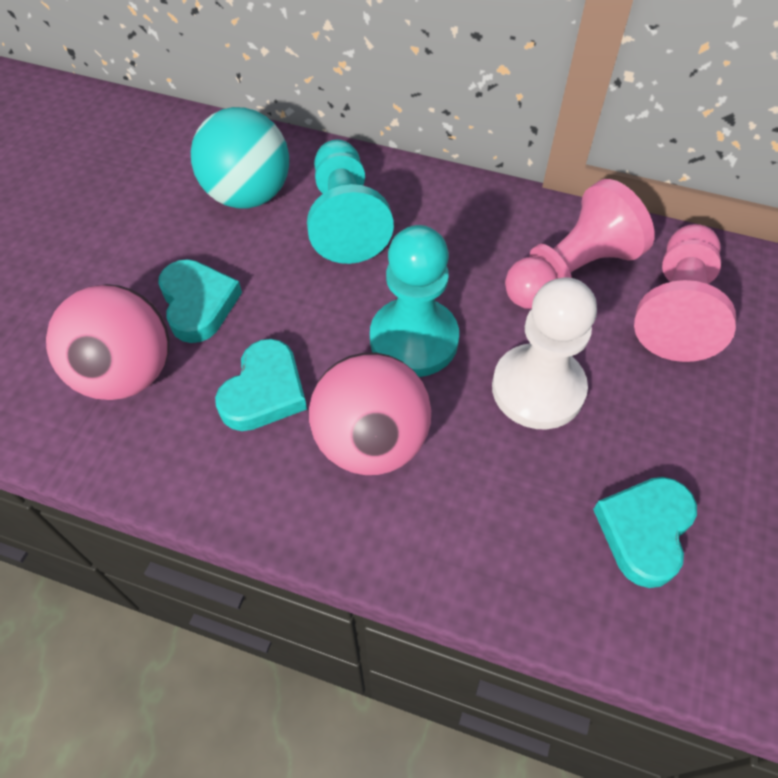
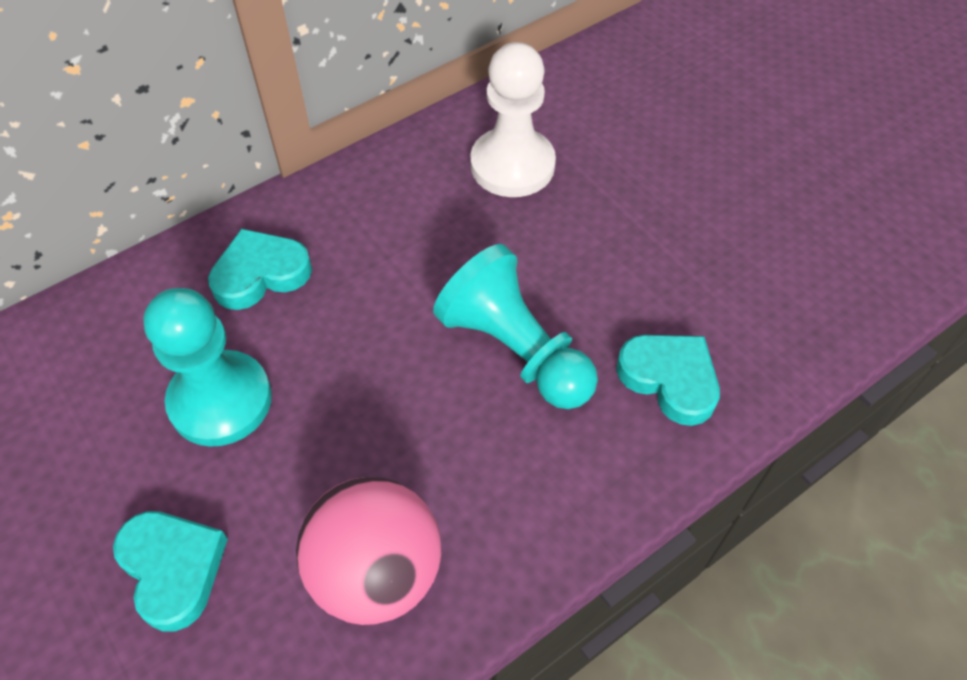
pink ball: 2 -> 1
pink pawn: 2 -> 0
turquoise ball: 1 -> 0

